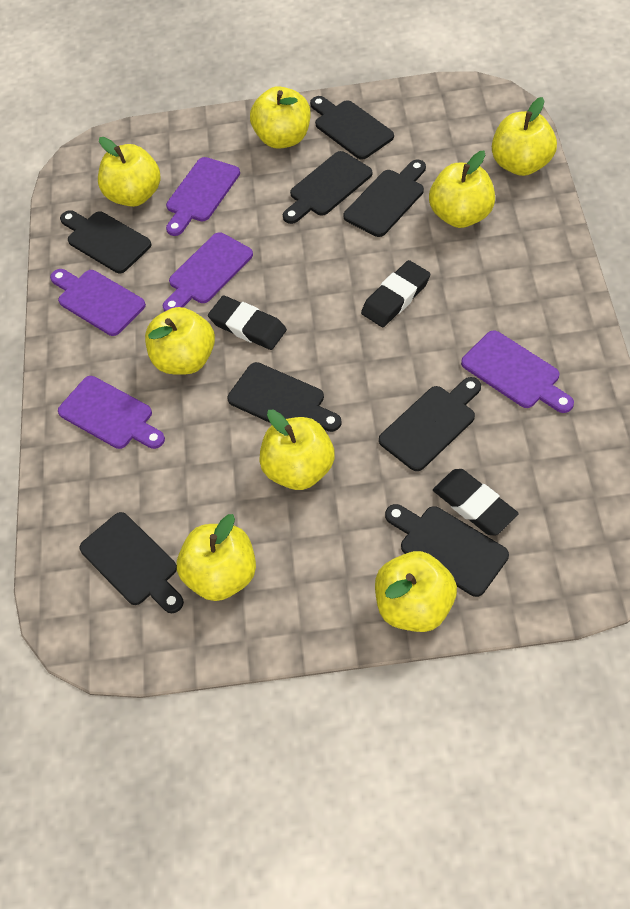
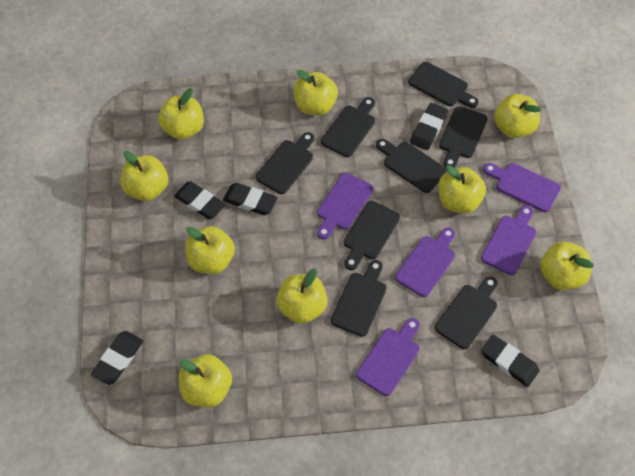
black eraser: 3 -> 5
yellow apple: 8 -> 9

